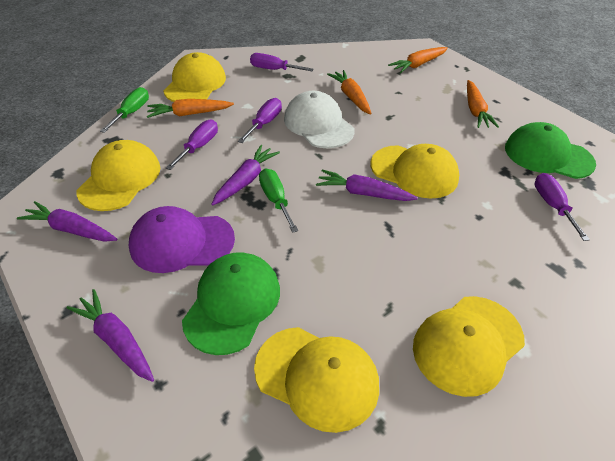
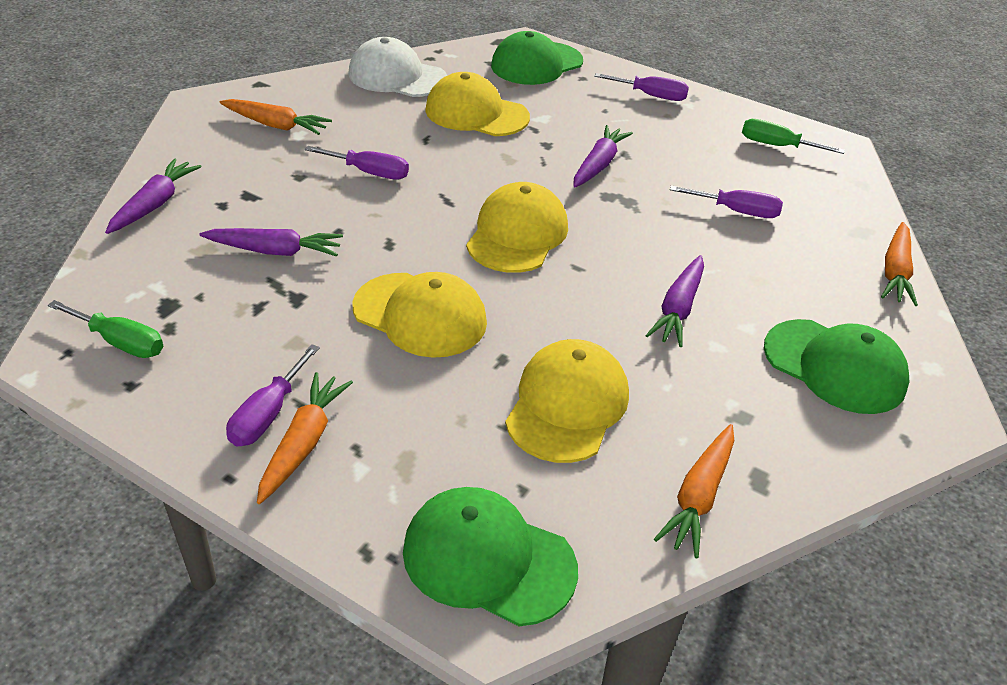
green cap: 2 -> 3
purple cap: 1 -> 0
yellow cap: 5 -> 4

